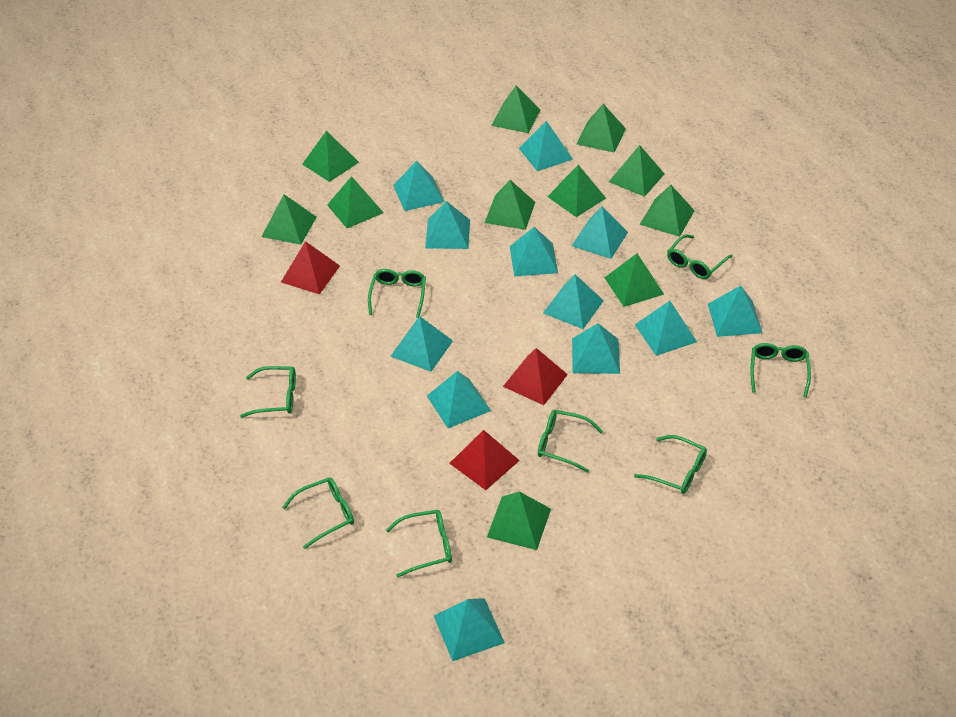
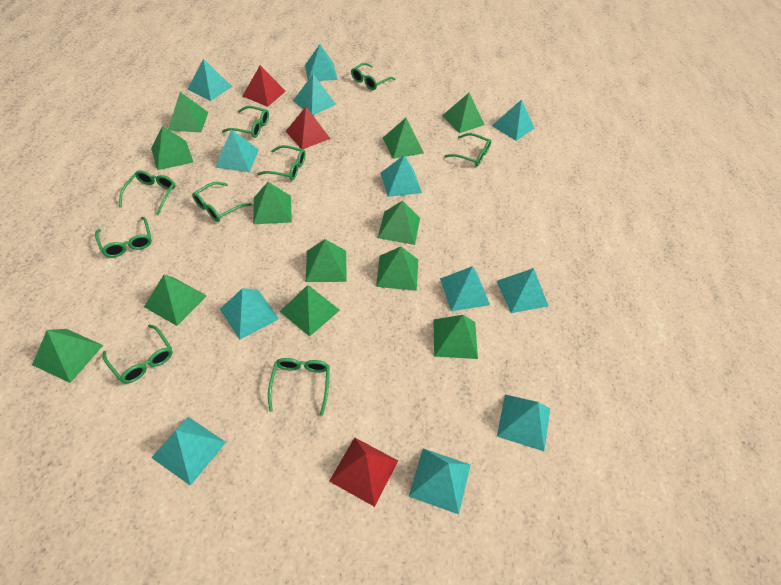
green glasses: 8 -> 9
green pyramid: 11 -> 12

